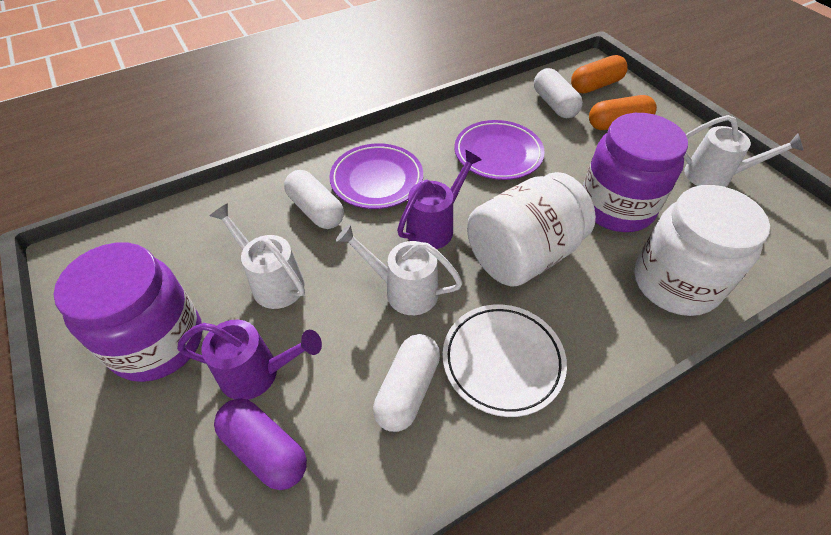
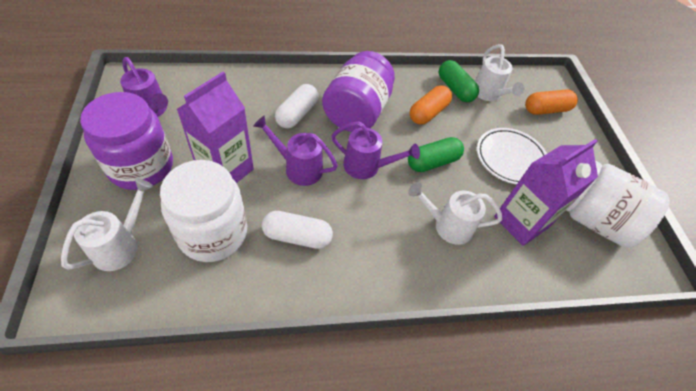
green capsule: 0 -> 2
purple capsule: 1 -> 0
purple carton: 0 -> 2
purple plate: 2 -> 0
purple watering can: 2 -> 3
white capsule: 3 -> 2

